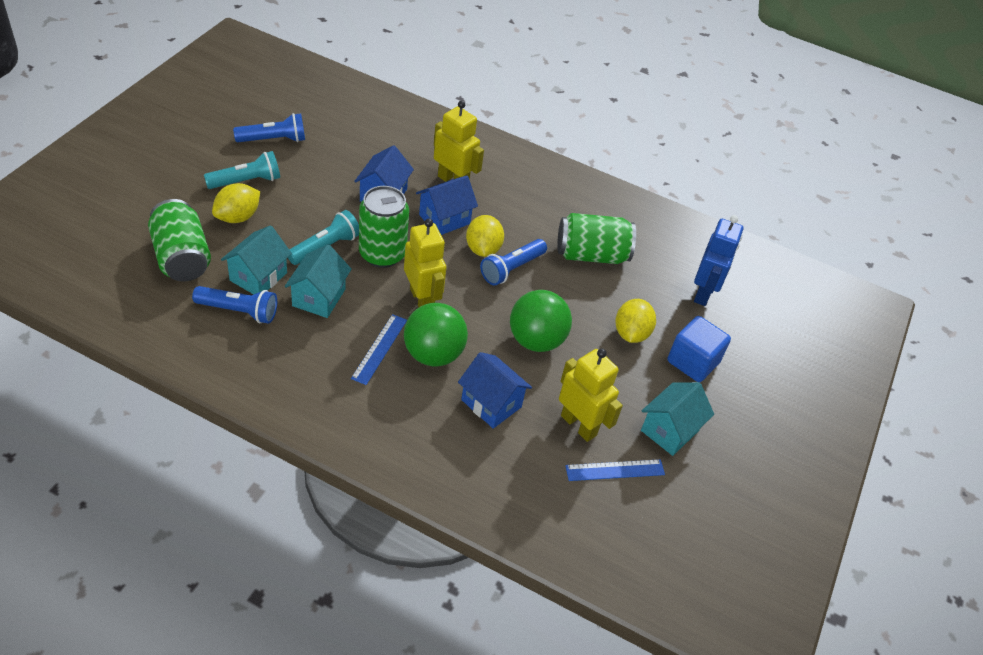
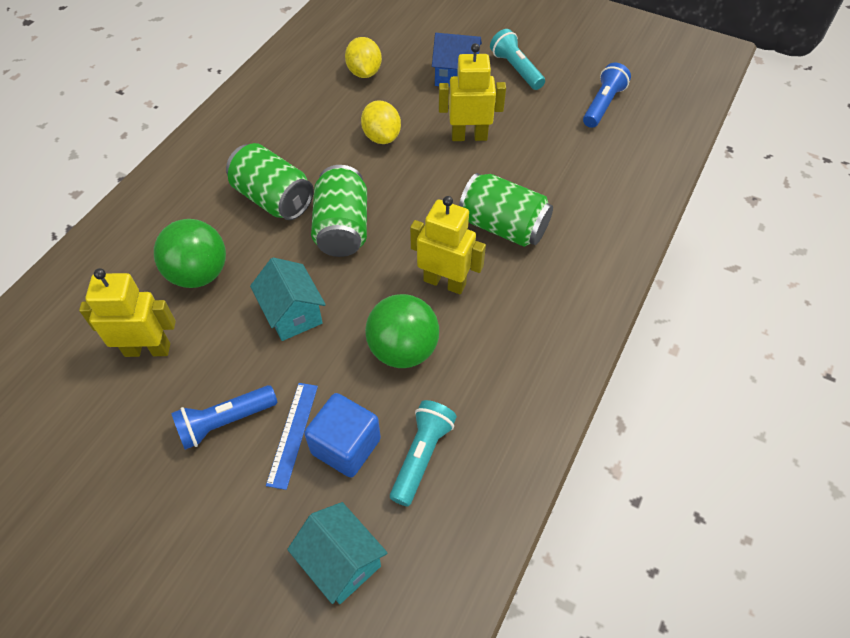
blue flashlight: 3 -> 2
blue house: 3 -> 1
blue robot: 1 -> 0
blue ruler: 2 -> 1
turquoise house: 3 -> 2
yellow lemon: 3 -> 2

